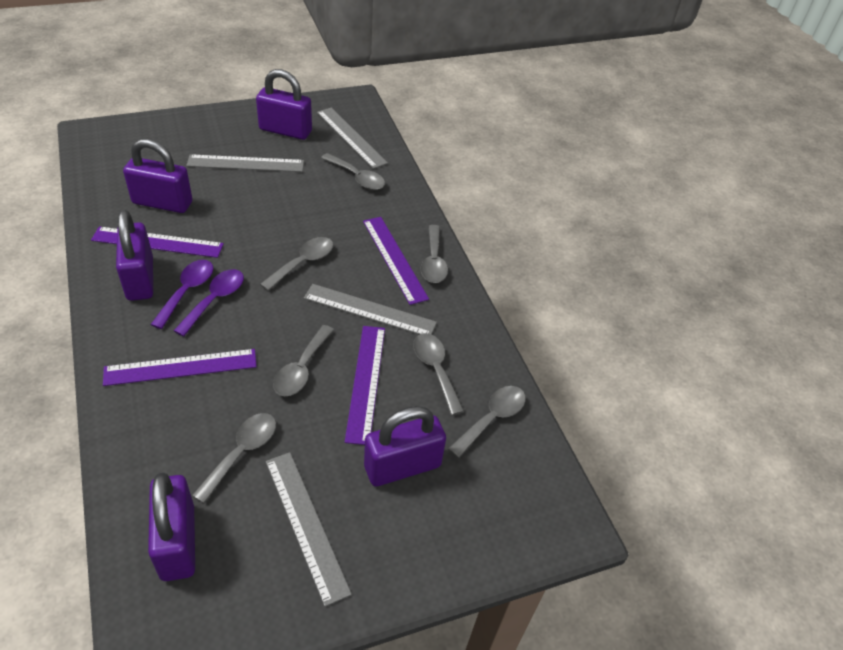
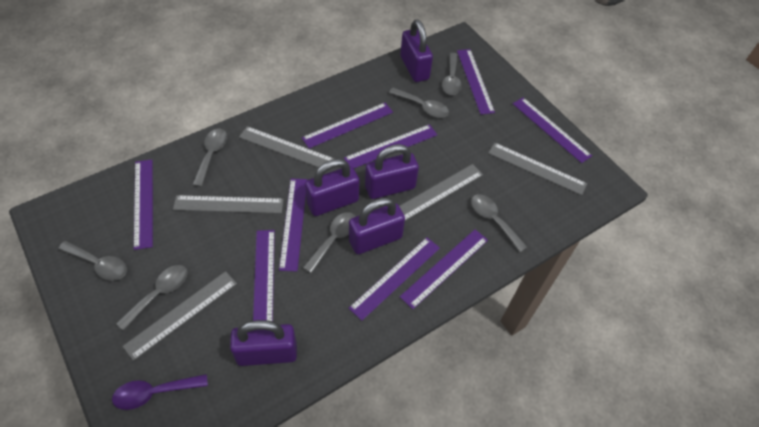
grey ruler: 4 -> 5
purple ruler: 4 -> 9
purple spoon: 2 -> 1

